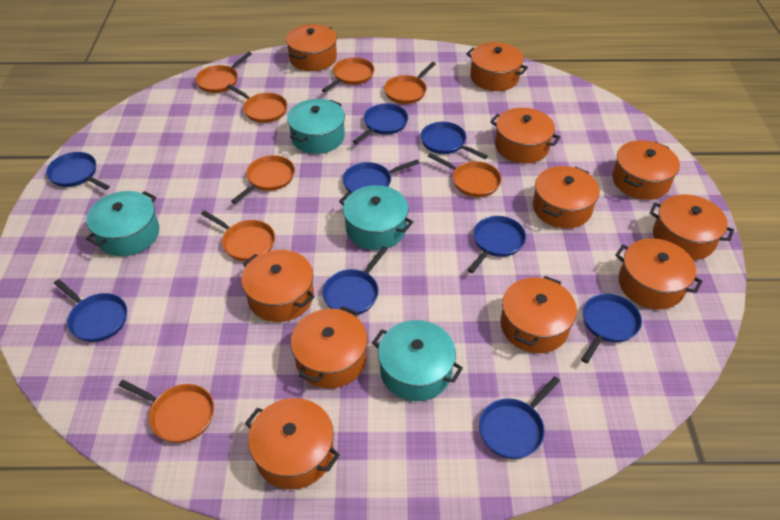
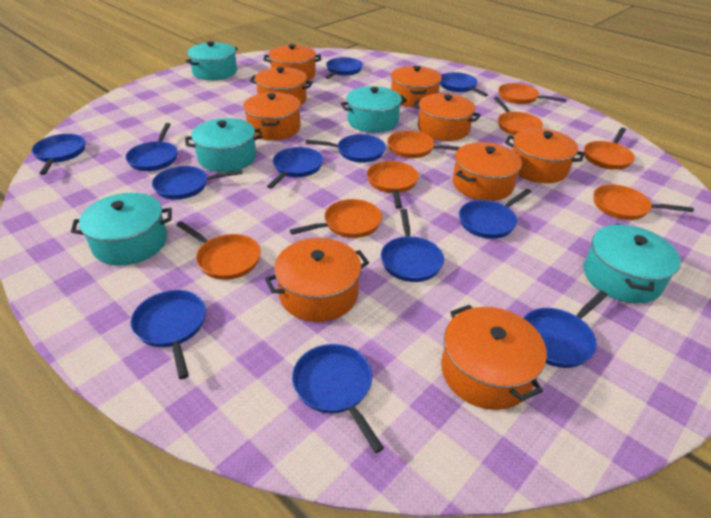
blue pan: 9 -> 12
orange pot: 11 -> 9
turquoise pot: 4 -> 5

